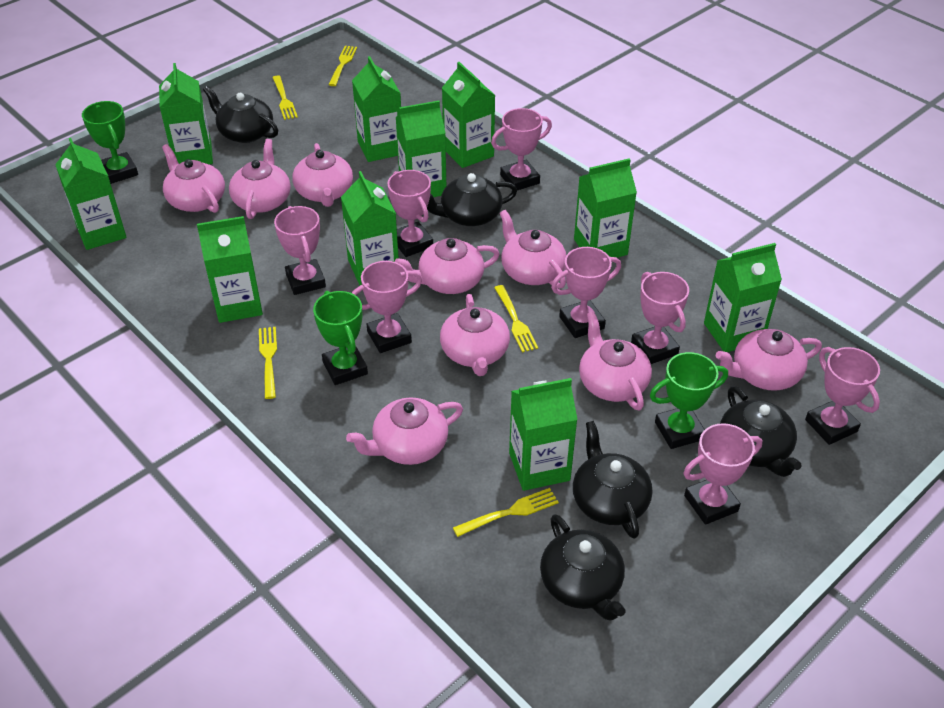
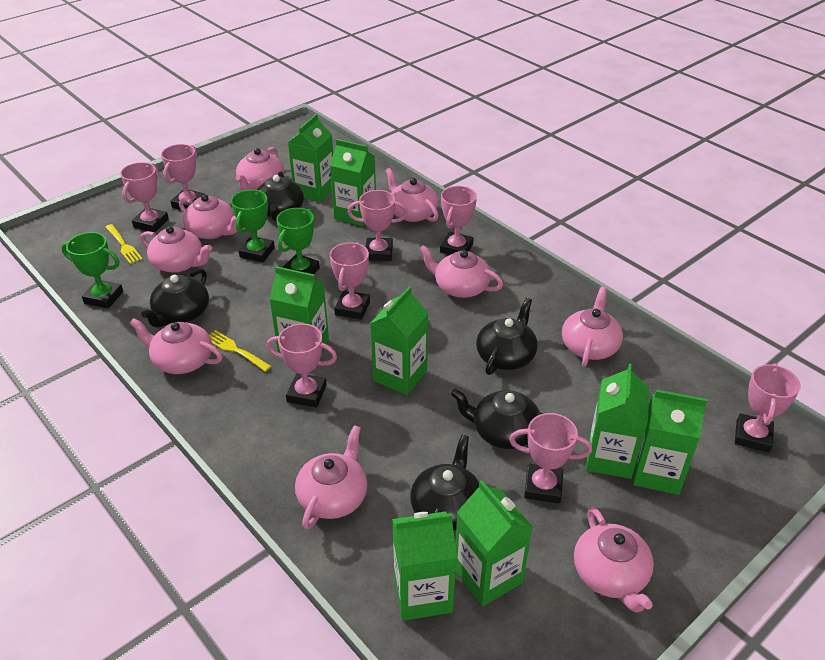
green carton: 10 -> 8
yellow fork: 5 -> 2

